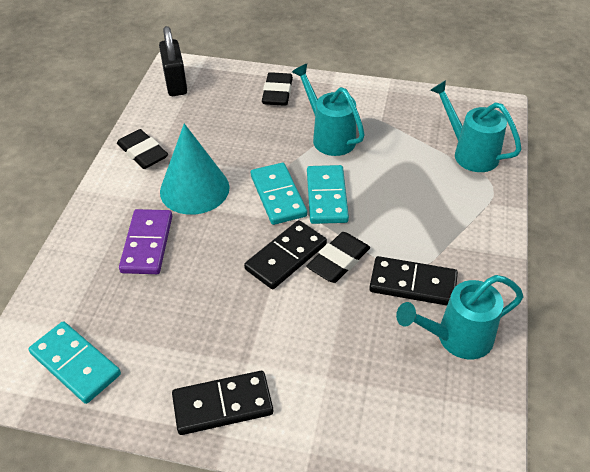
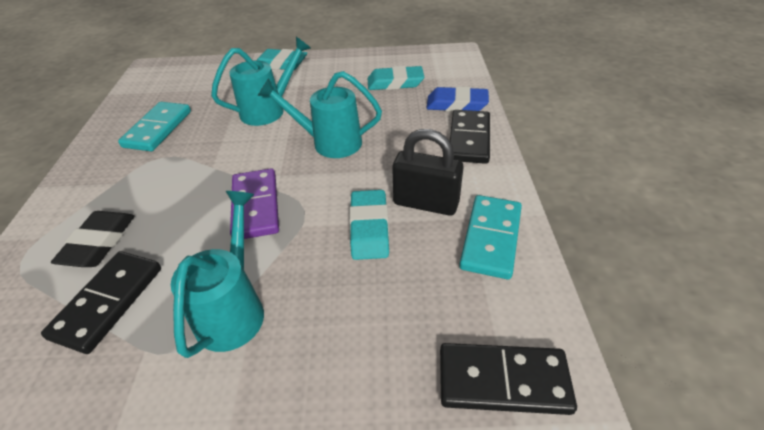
black eraser: 3 -> 1
blue eraser: 0 -> 1
turquoise cone: 1 -> 0
turquoise domino: 3 -> 2
turquoise eraser: 0 -> 3

